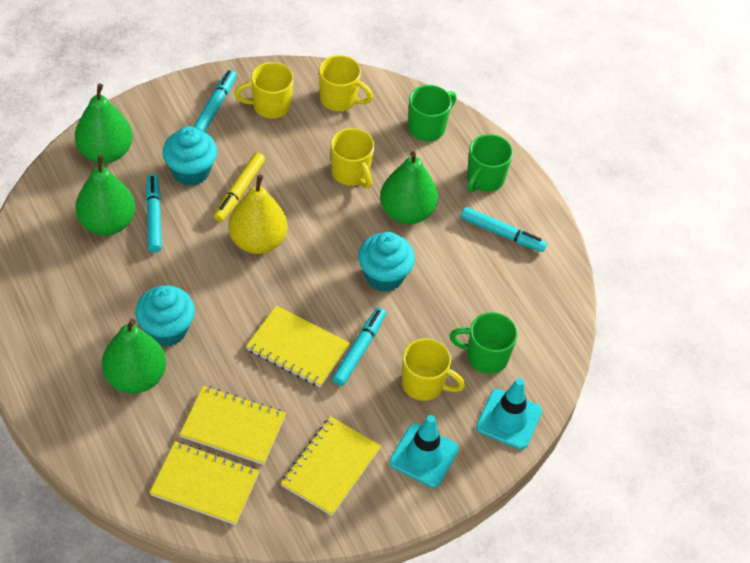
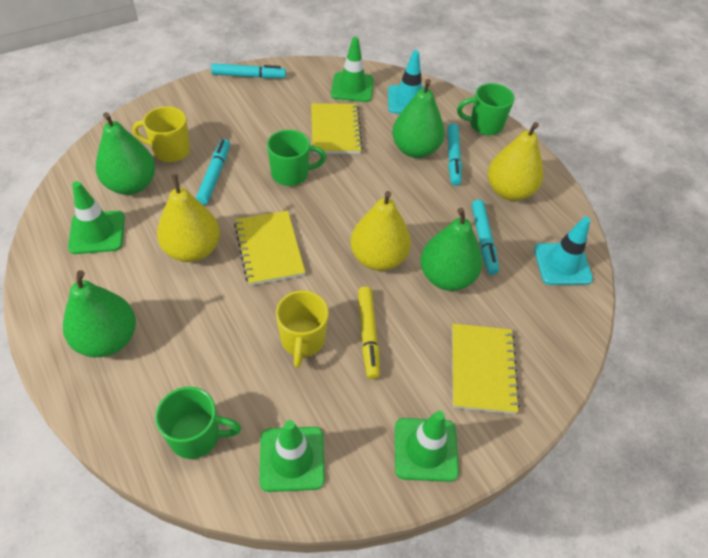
green traffic cone: 0 -> 4
turquoise cupcake: 3 -> 0
yellow mug: 4 -> 2
yellow notebook: 4 -> 3
yellow pear: 1 -> 3

